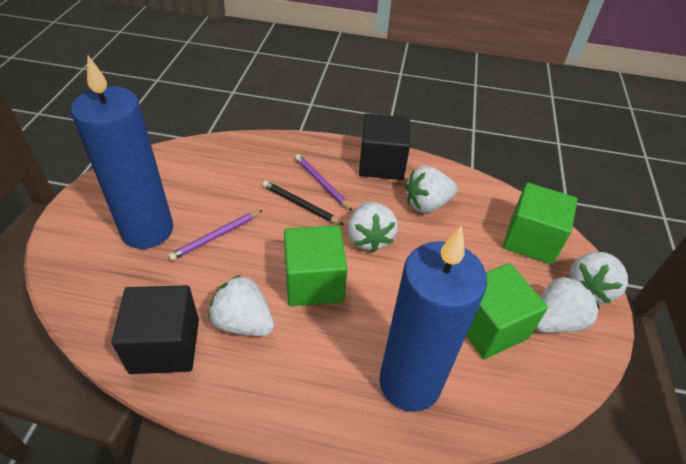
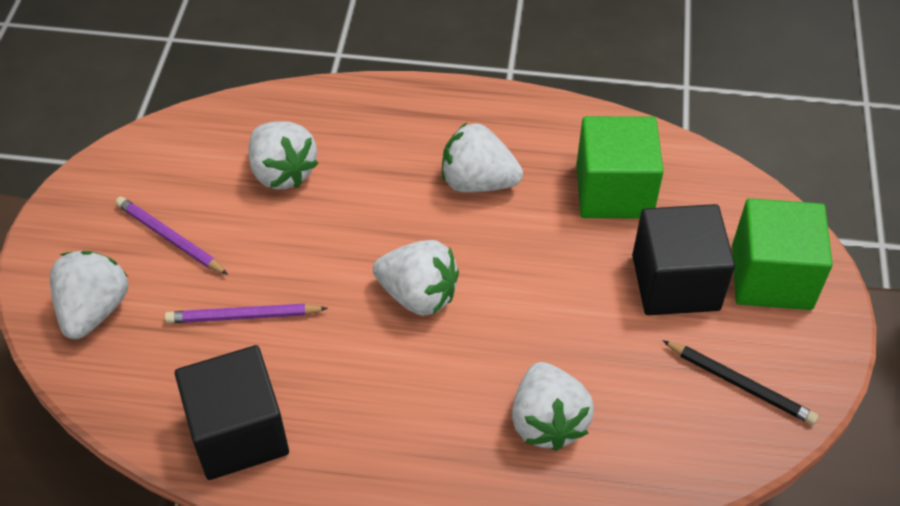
blue candle: 2 -> 0
green cube: 3 -> 2

